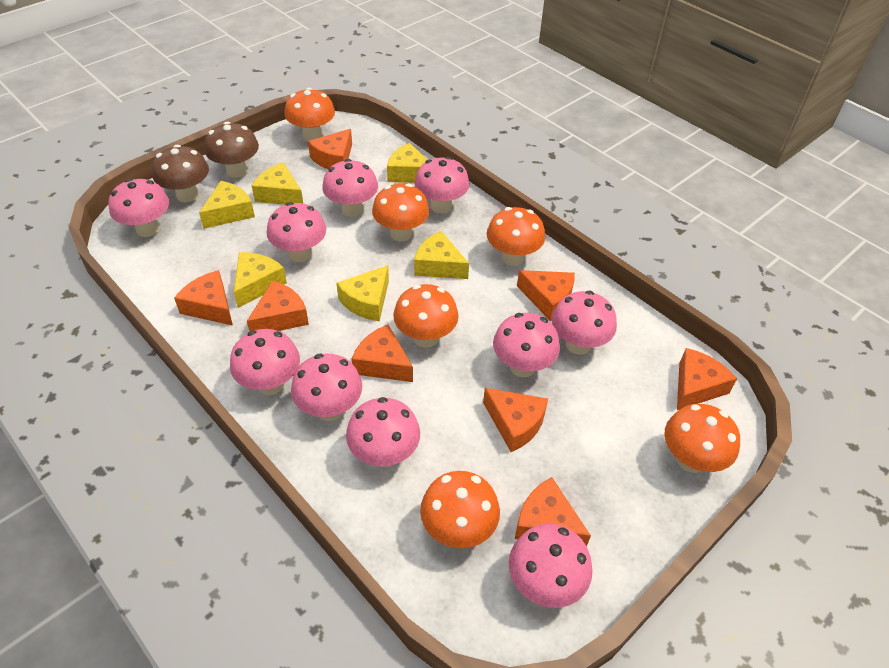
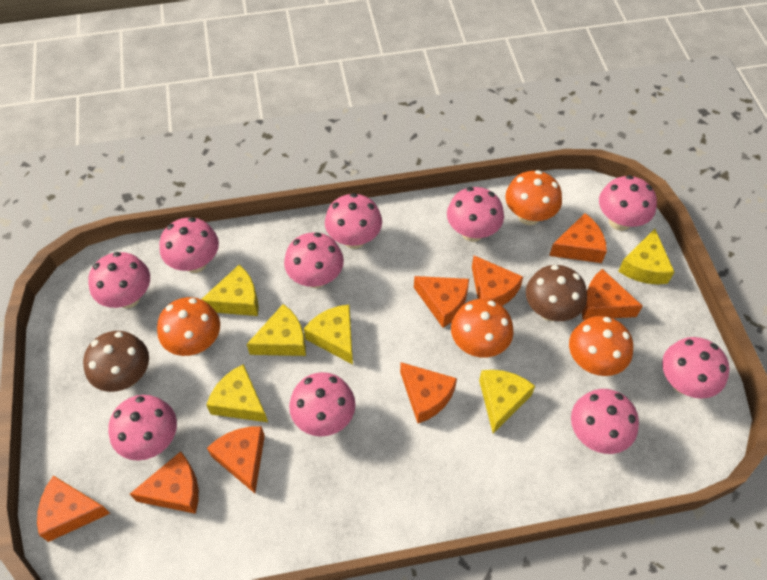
orange mushroom: 6 -> 4

